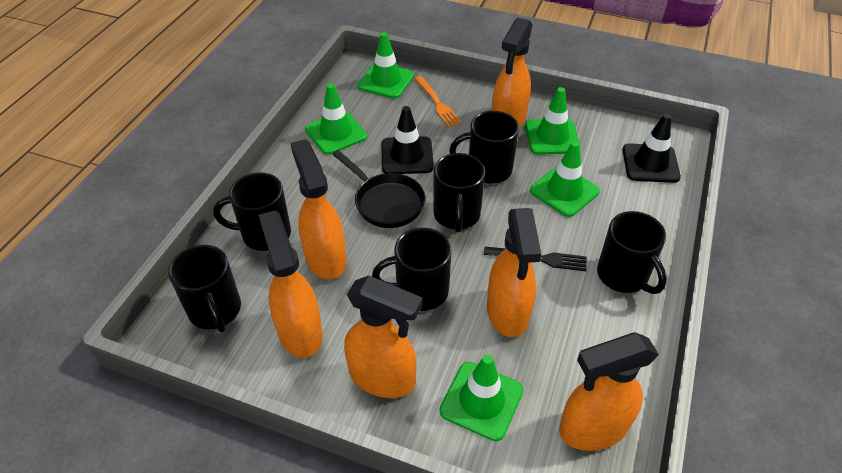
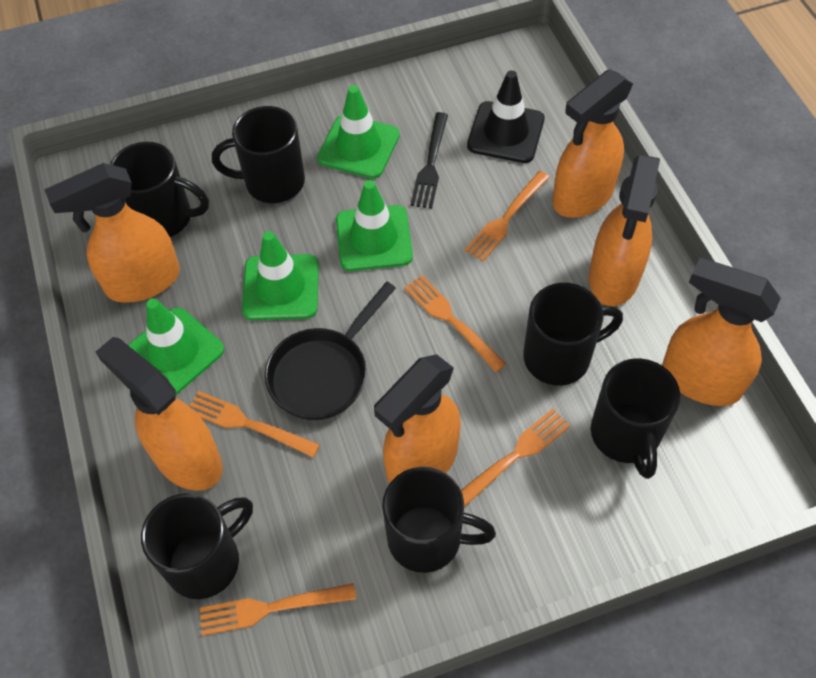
black traffic cone: 2 -> 1
green traffic cone: 5 -> 4
orange fork: 1 -> 5

